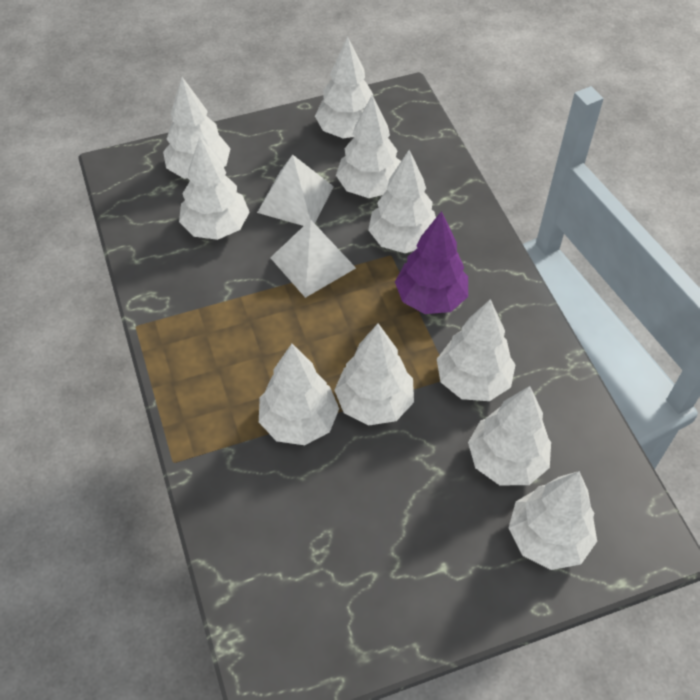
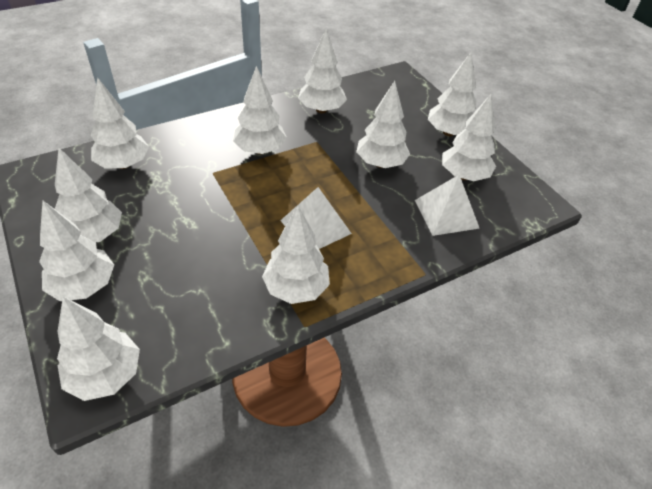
purple tree: 1 -> 0

